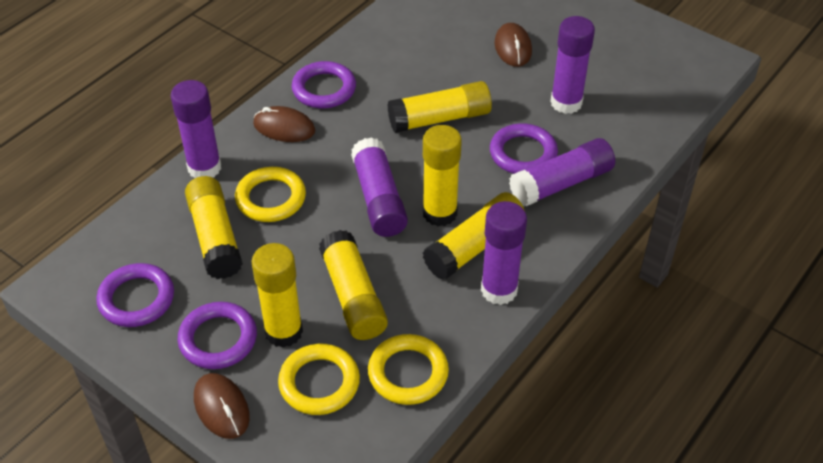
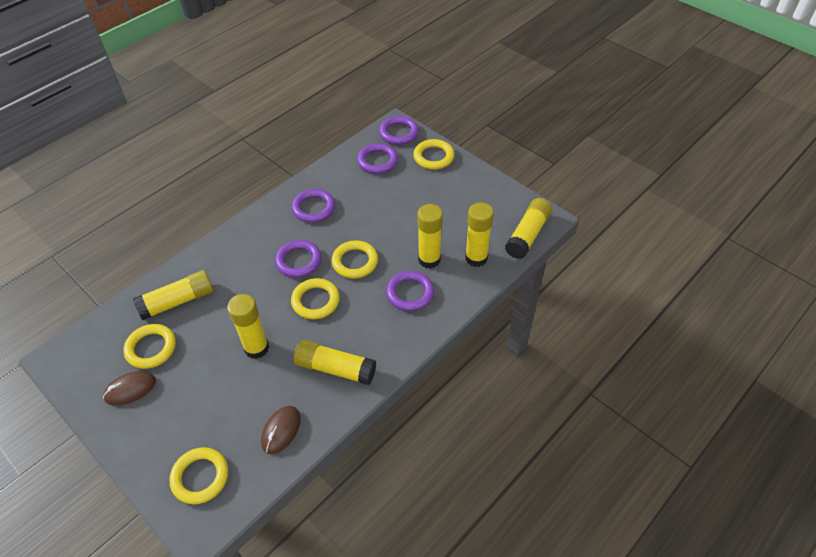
brown mouse: 3 -> 2
purple glue stick: 5 -> 0
purple ring: 4 -> 5
yellow ring: 3 -> 5

